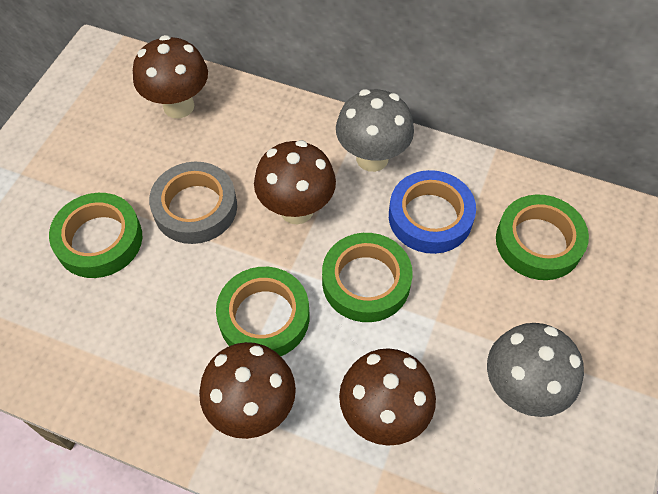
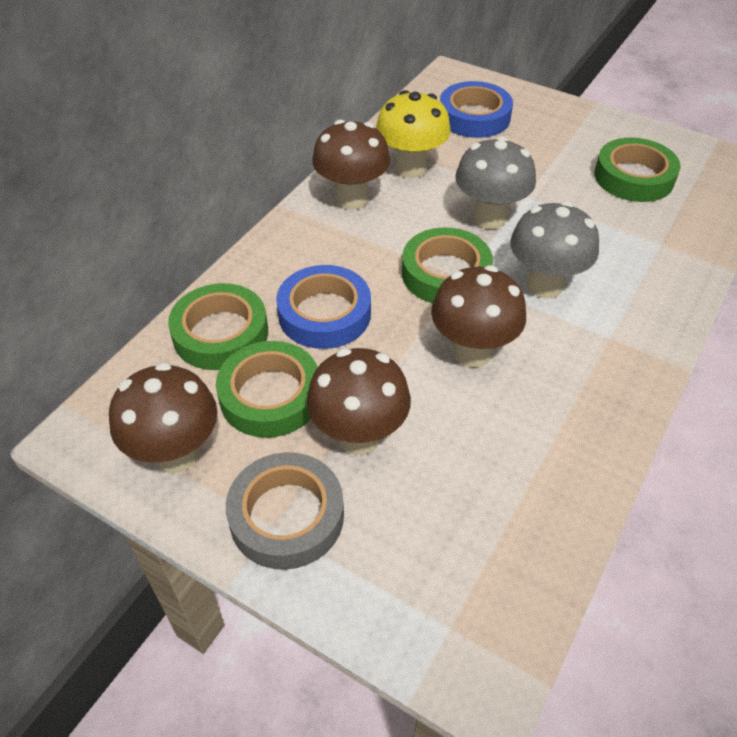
blue tape: 1 -> 2
yellow mushroom: 0 -> 1

